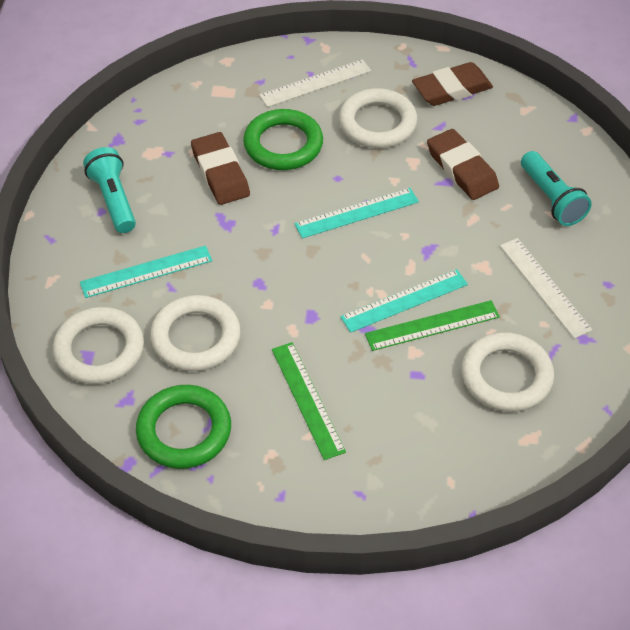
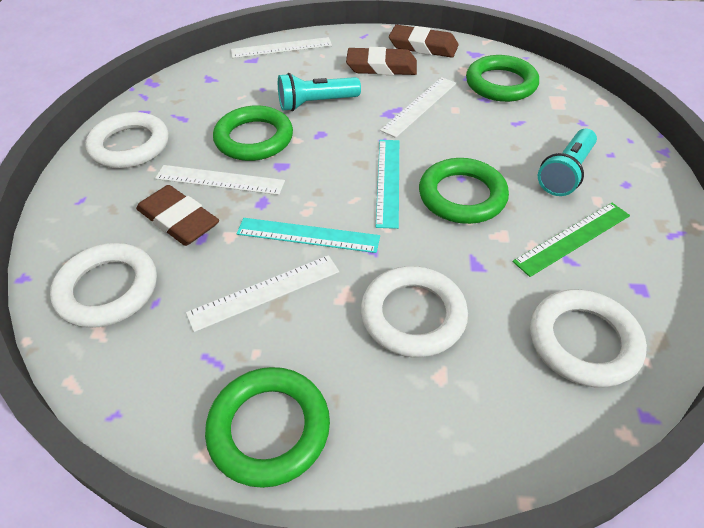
green ring: 2 -> 4
green ruler: 2 -> 1
turquoise ruler: 3 -> 2
white ruler: 2 -> 4

